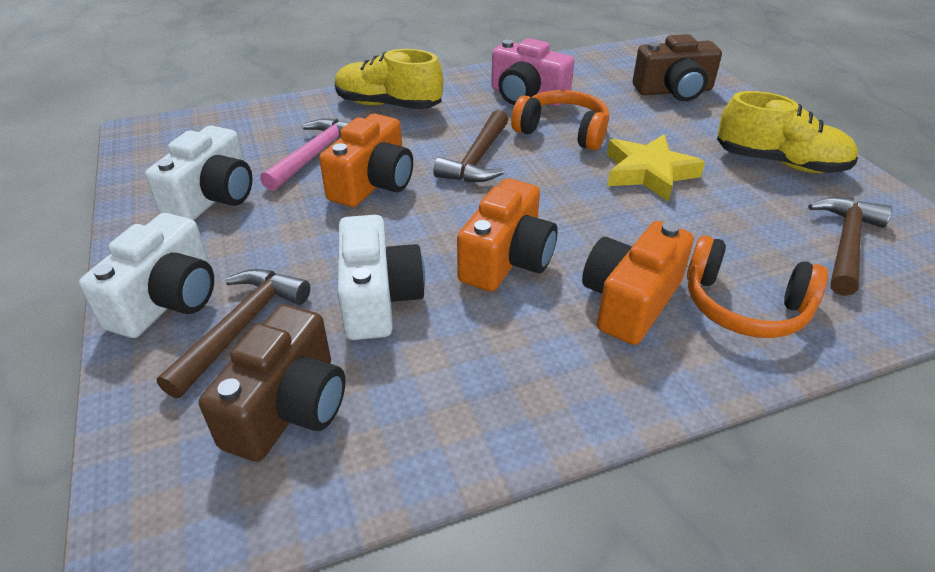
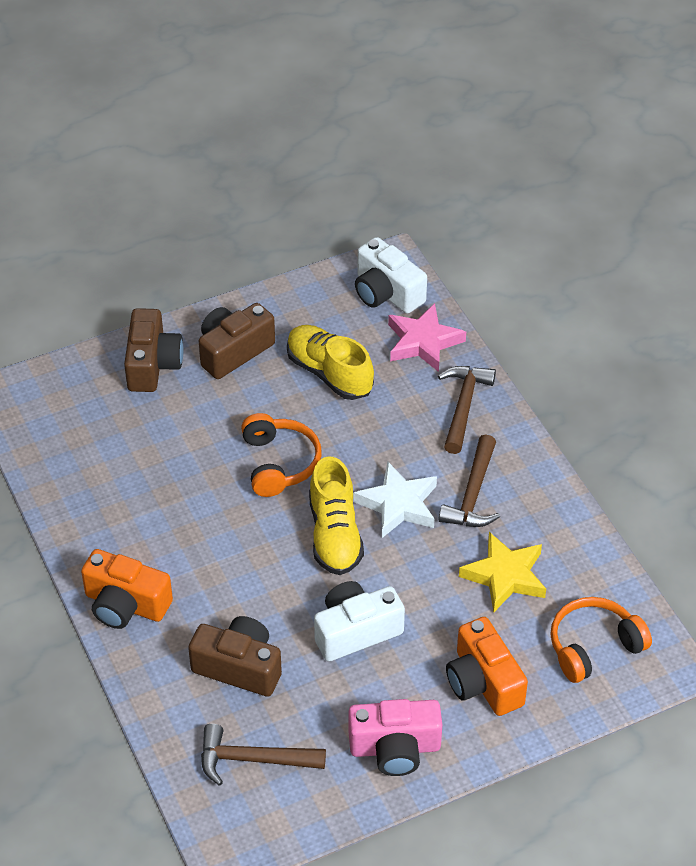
brown camera: 2 -> 3
orange camera: 3 -> 2
pink hammer: 1 -> 0
pink star: 0 -> 1
white camera: 3 -> 2
white star: 0 -> 1

